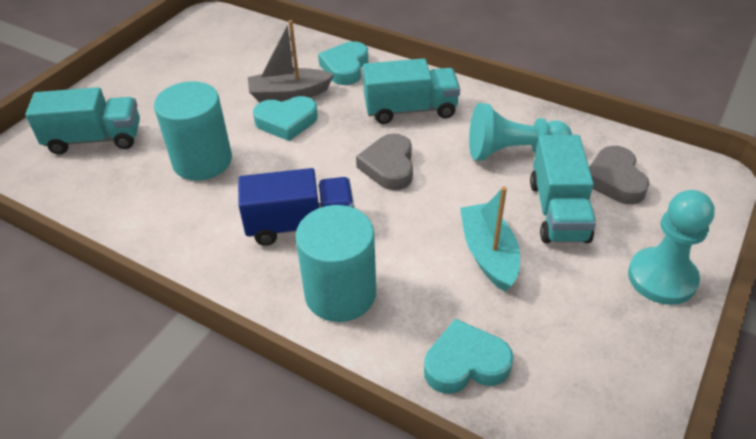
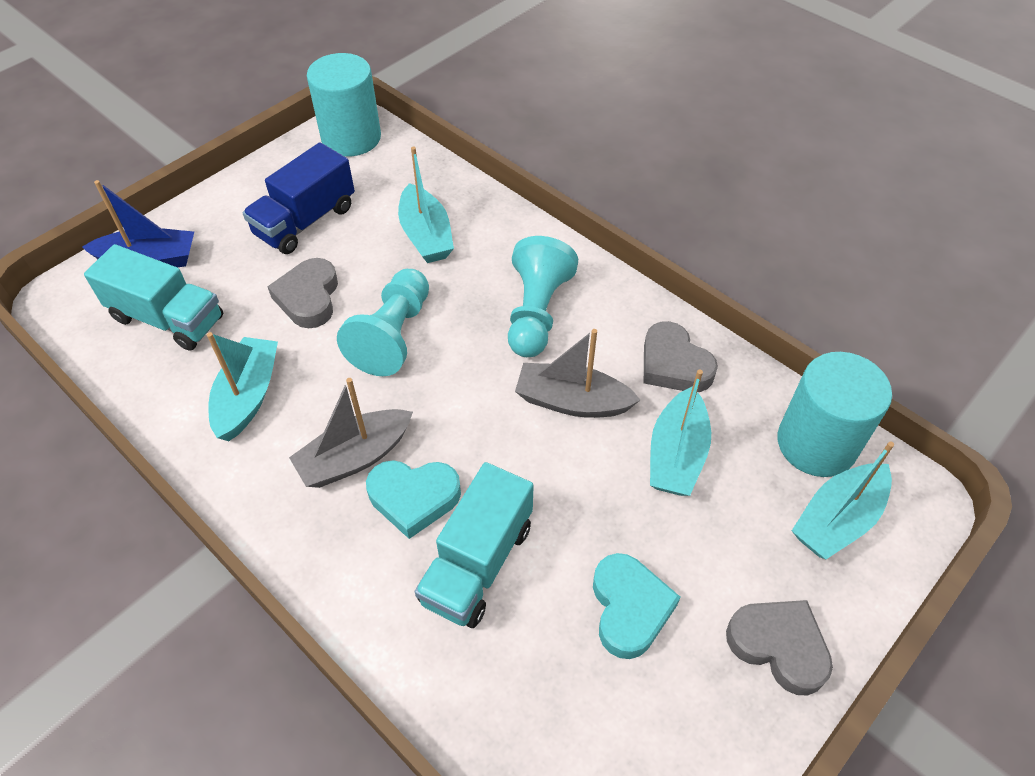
blue boat: 0 -> 1
grey boat: 1 -> 2
grey heart: 2 -> 3
turquoise boat: 1 -> 4
turquoise heart: 3 -> 2
turquoise truck: 3 -> 2

